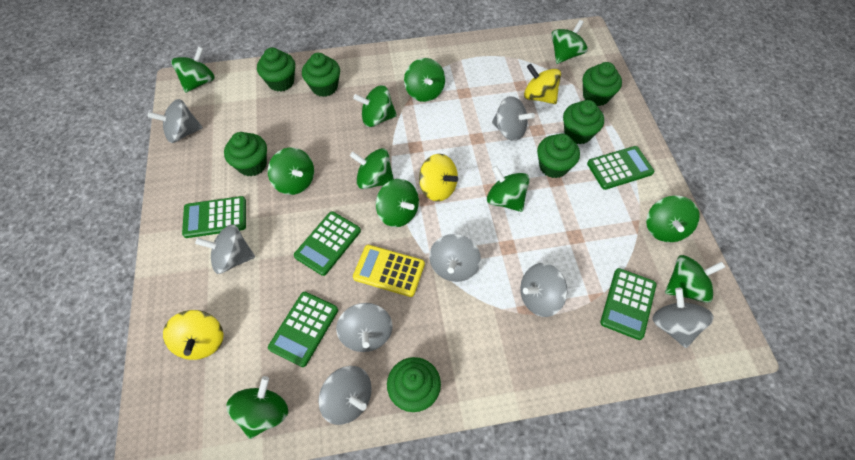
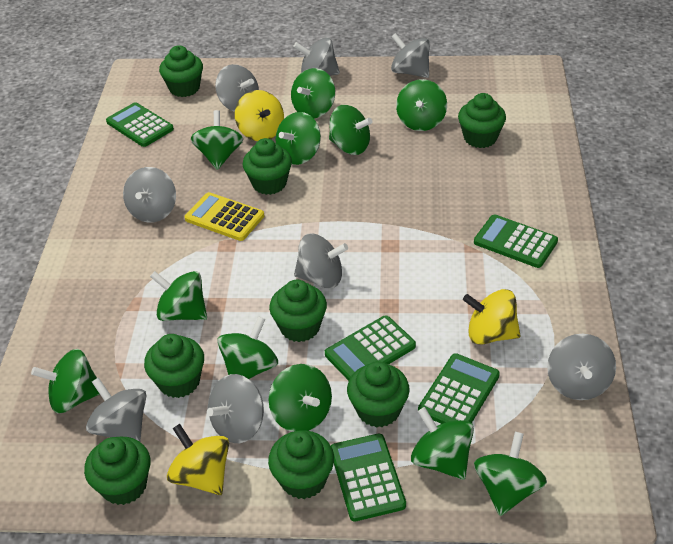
green cupcake: 7 -> 8

